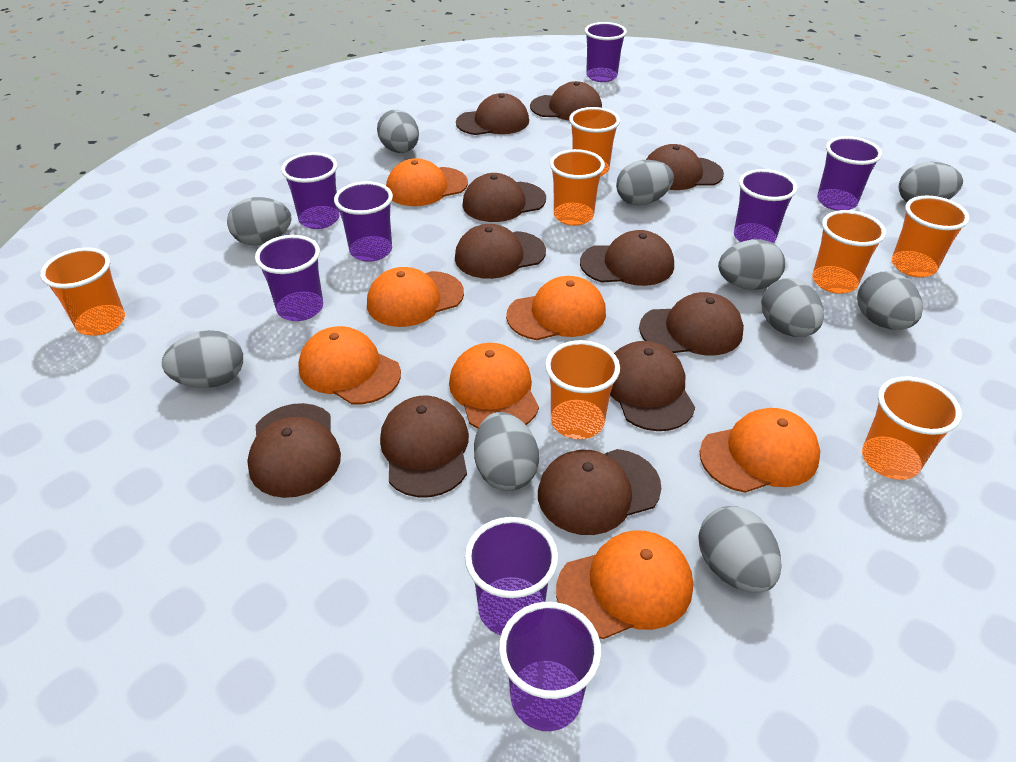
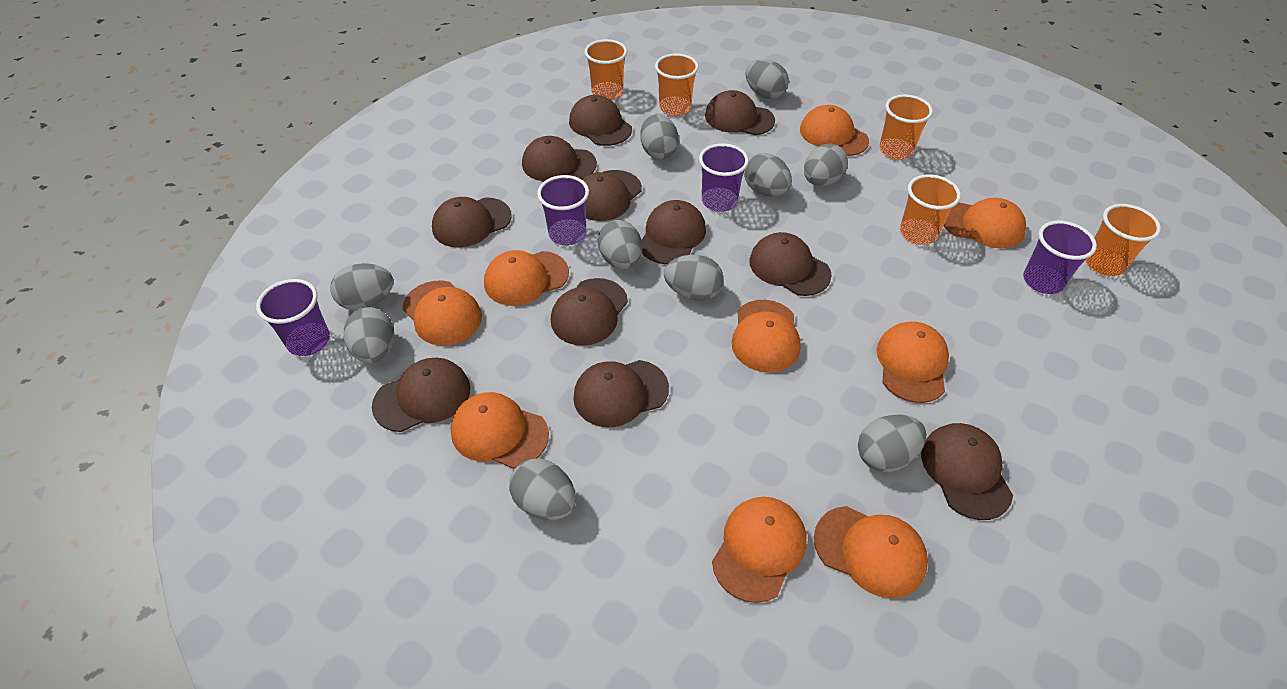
orange cap: 7 -> 9
orange cup: 7 -> 5
purple cup: 8 -> 4

